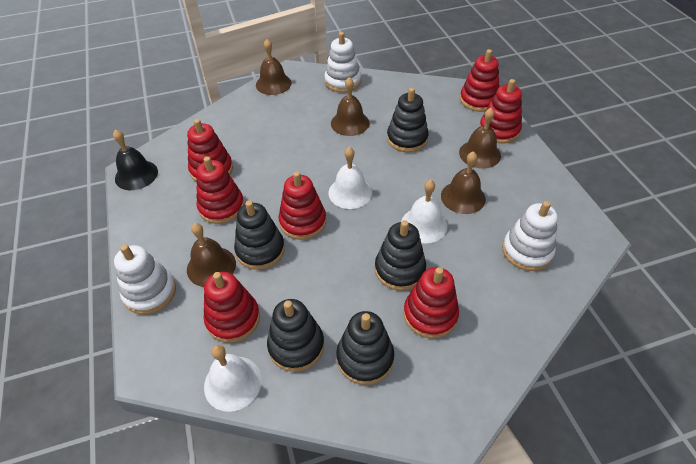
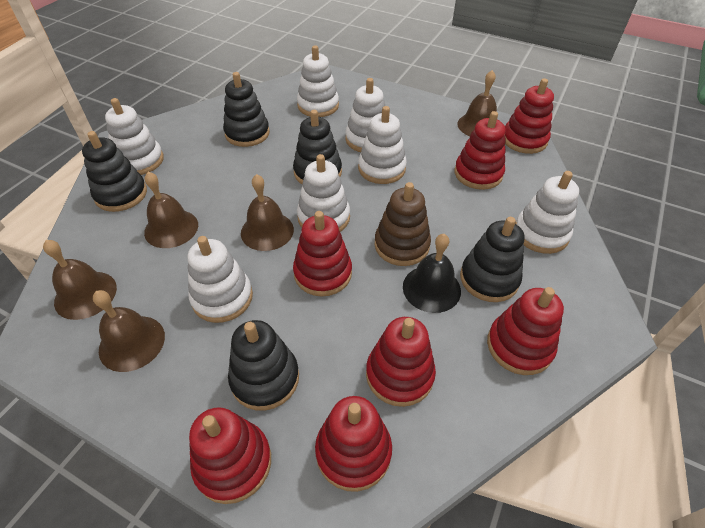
brown stacking toy: 0 -> 1
white bell: 3 -> 0
white stacking toy: 3 -> 7

